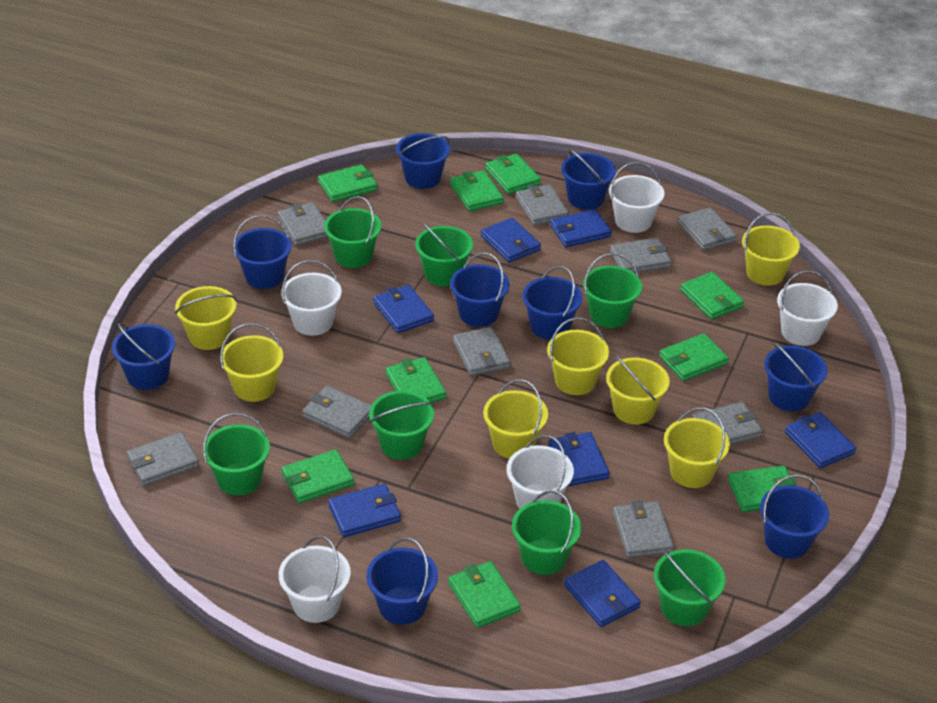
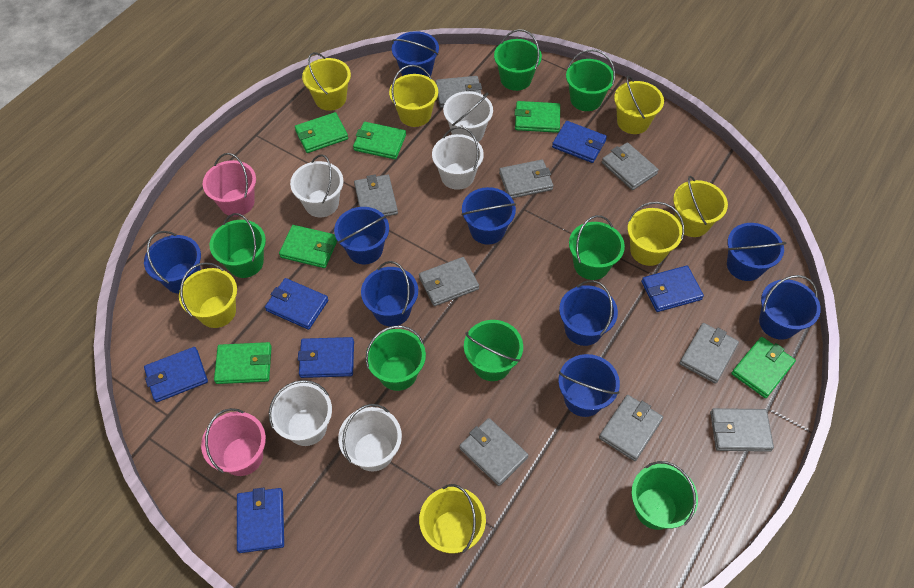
blue wallet: 7 -> 6
green wallet: 9 -> 6
pink bucket: 0 -> 2

